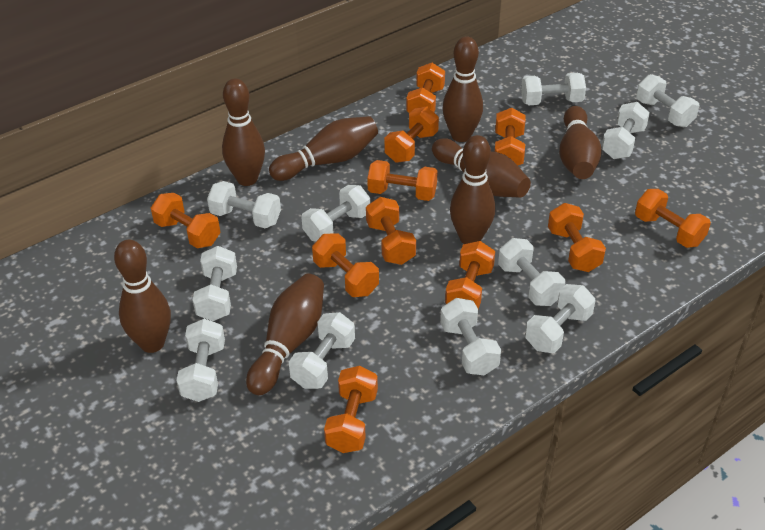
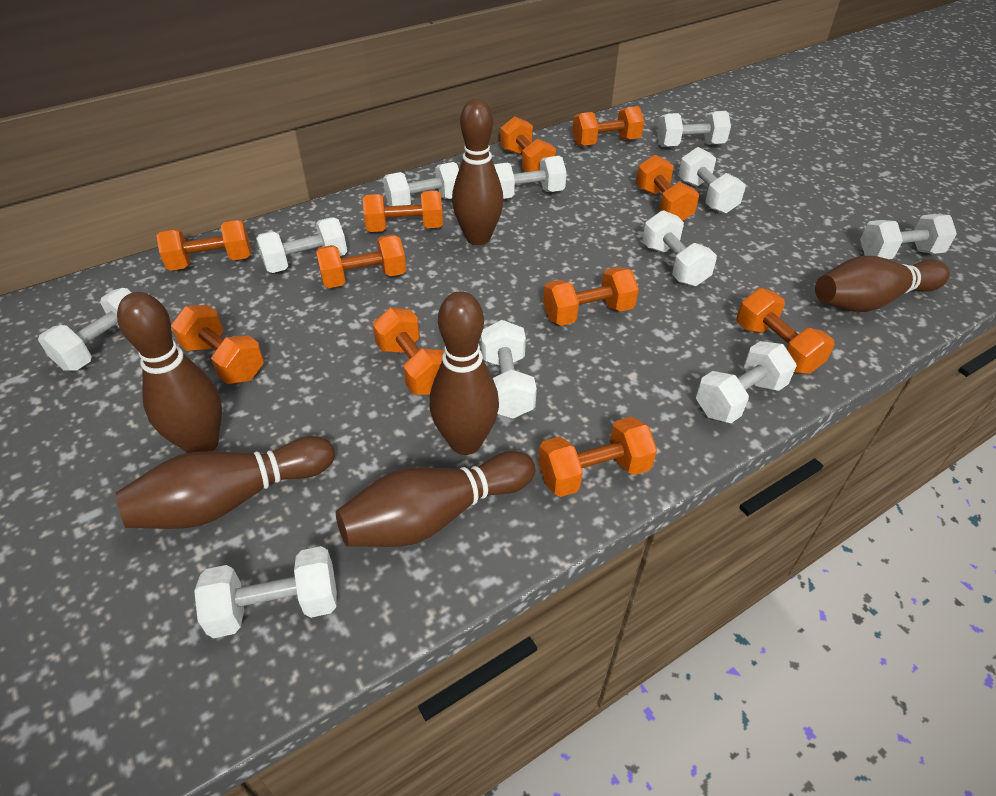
brown bowling pin: 8 -> 6

